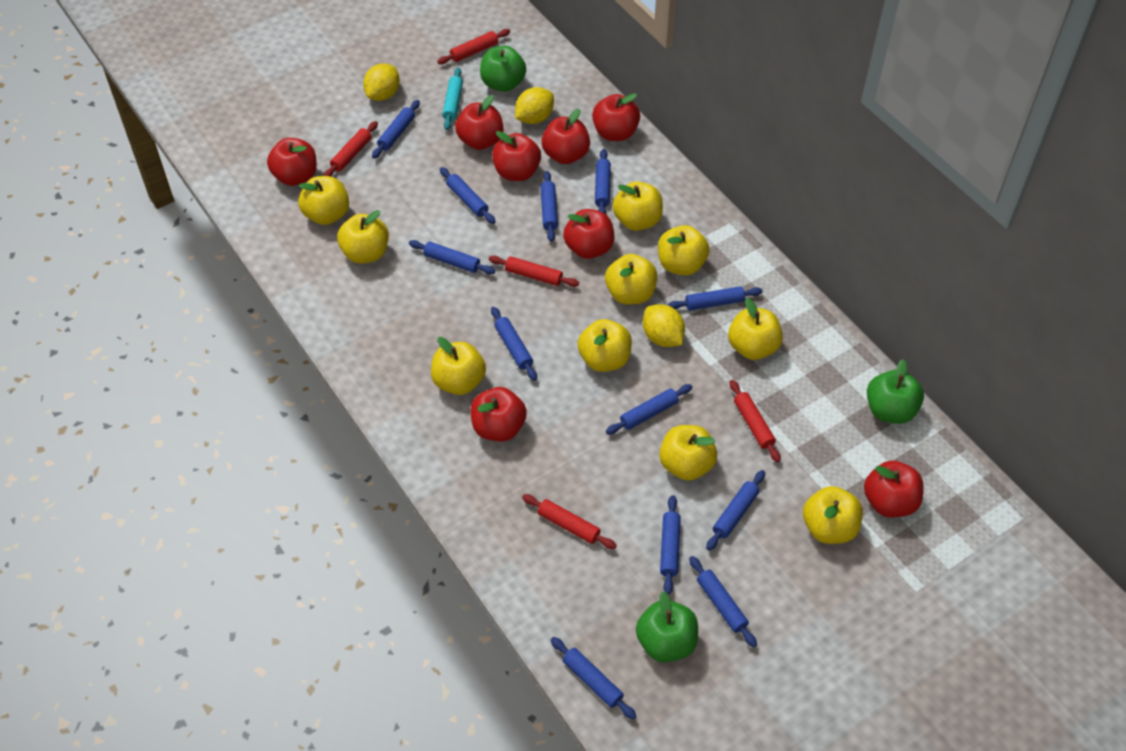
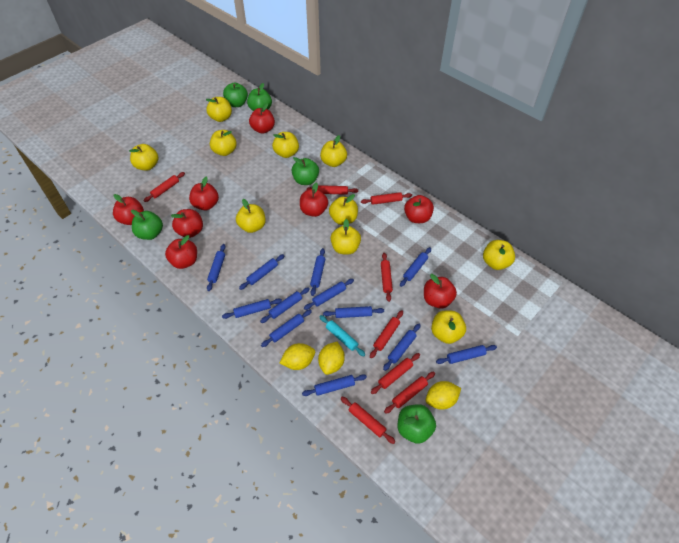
green apple: 3 -> 5
red rolling pin: 5 -> 8

